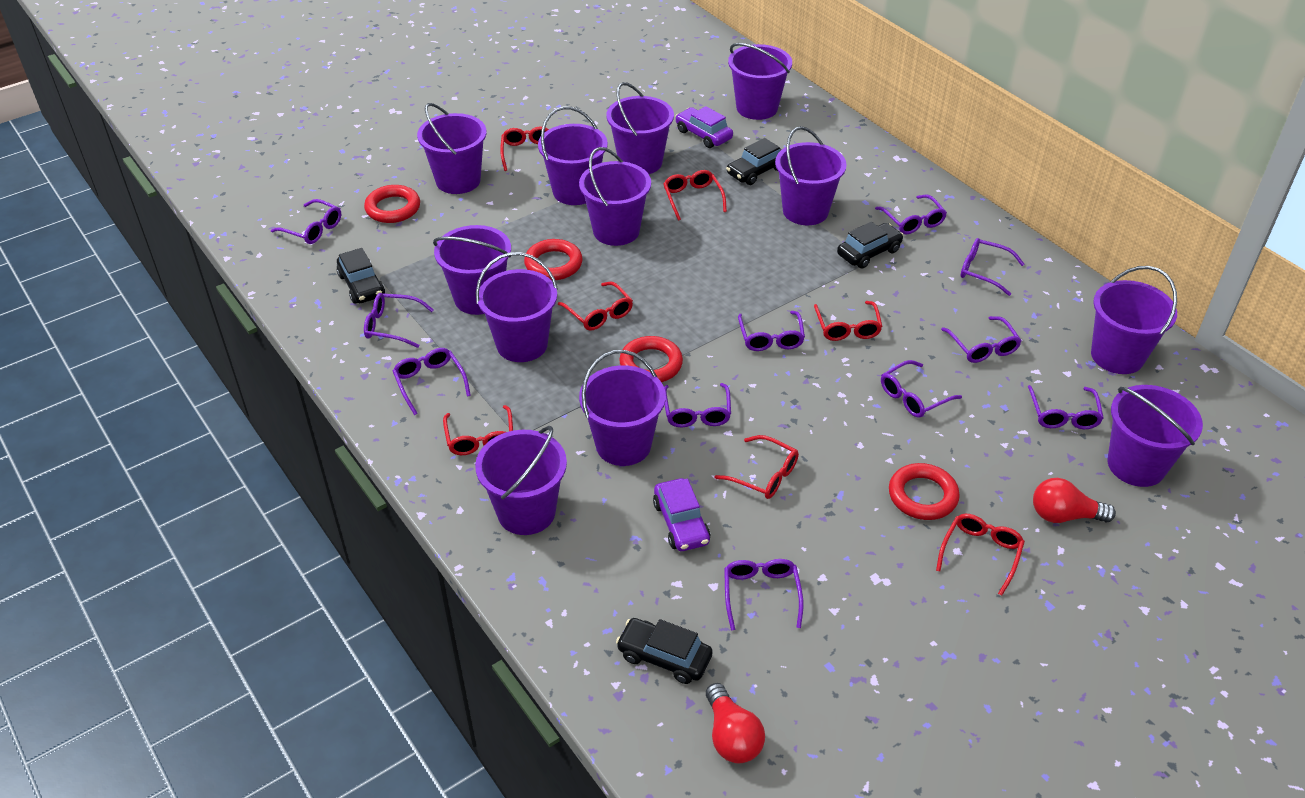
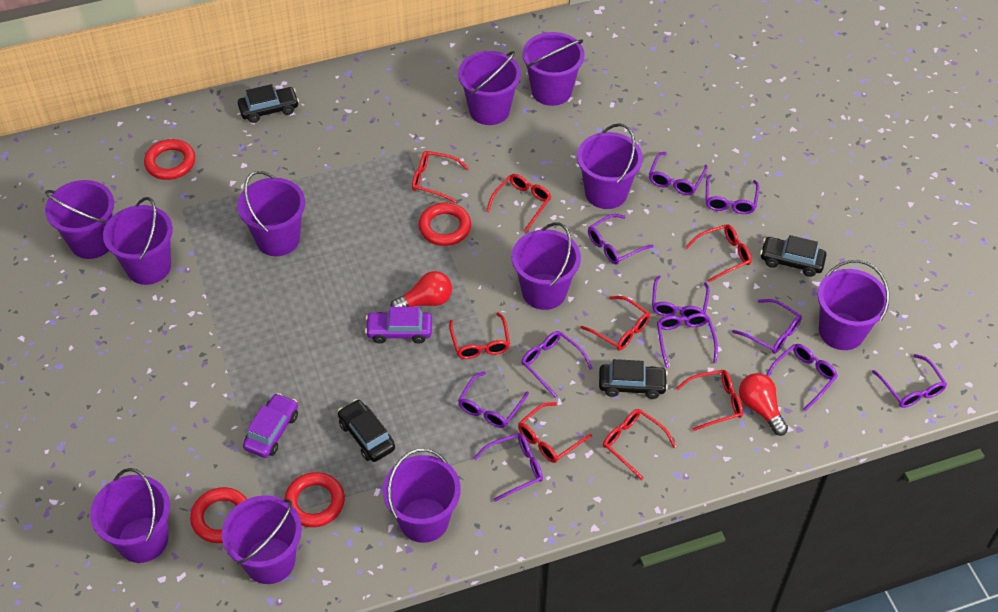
purple bucket: 12 -> 11
red glasses: 7 -> 8

